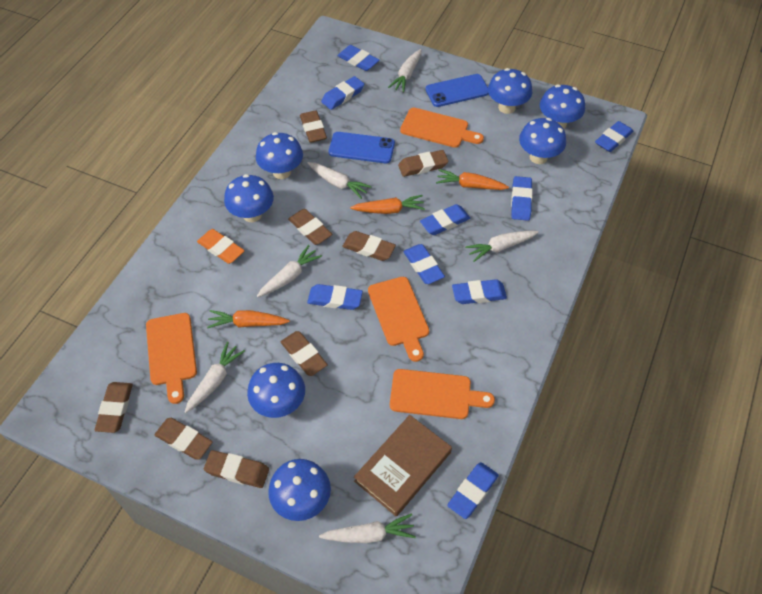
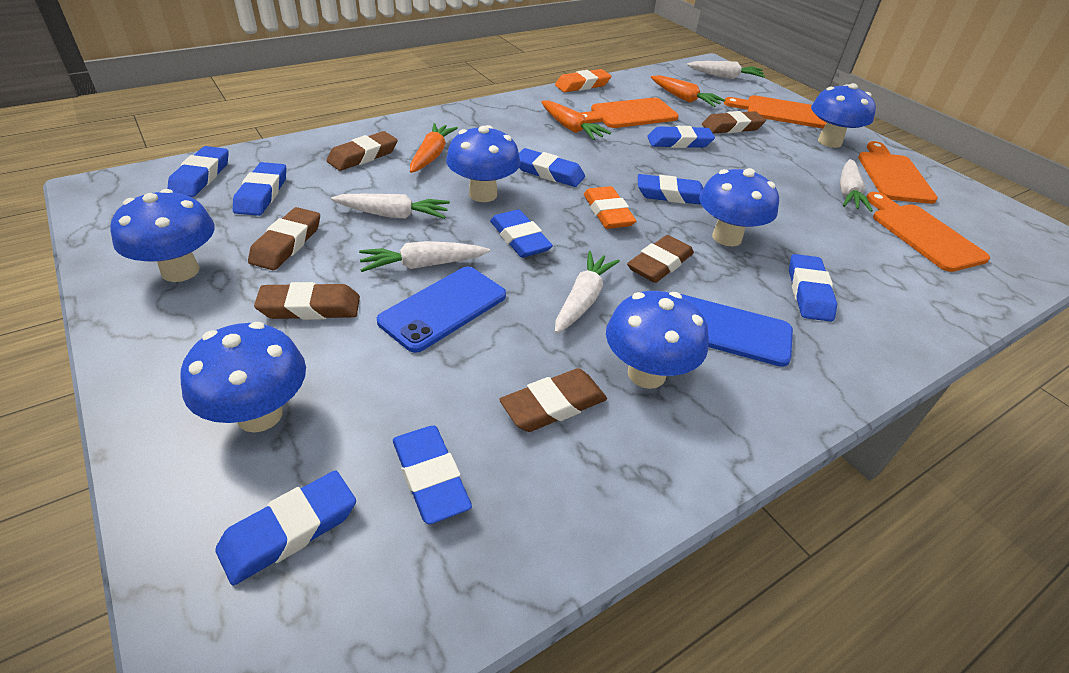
blue mushroom: 7 -> 6
brown book: 1 -> 0
brown eraser: 8 -> 6
orange eraser: 1 -> 2
white carrot: 6 -> 5

